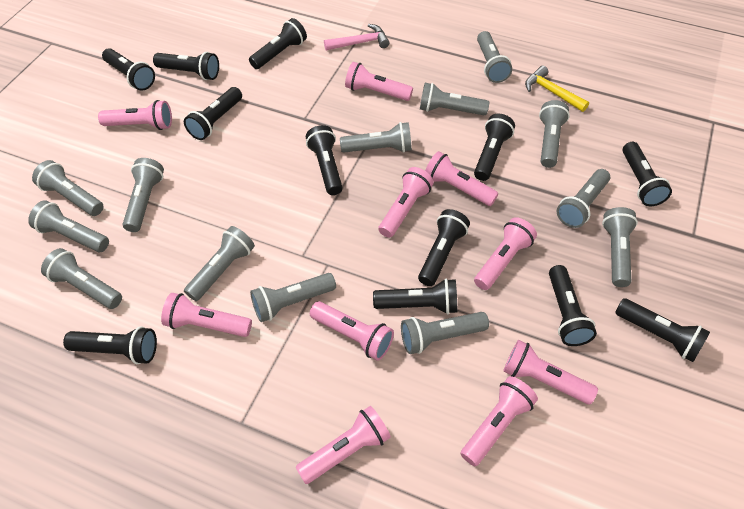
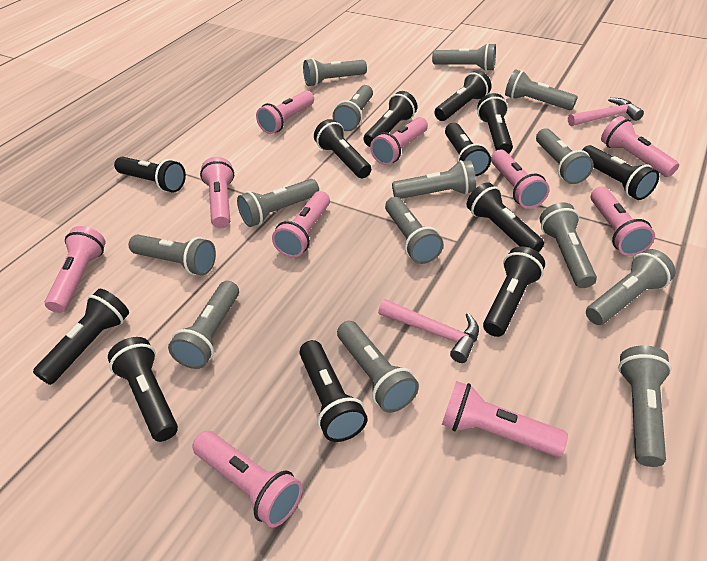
grey flashlight: 13 -> 14
pink hammer: 1 -> 2
yellow hammer: 1 -> 0

